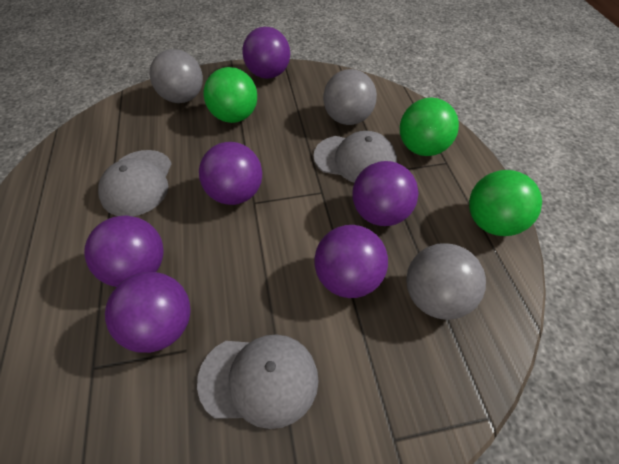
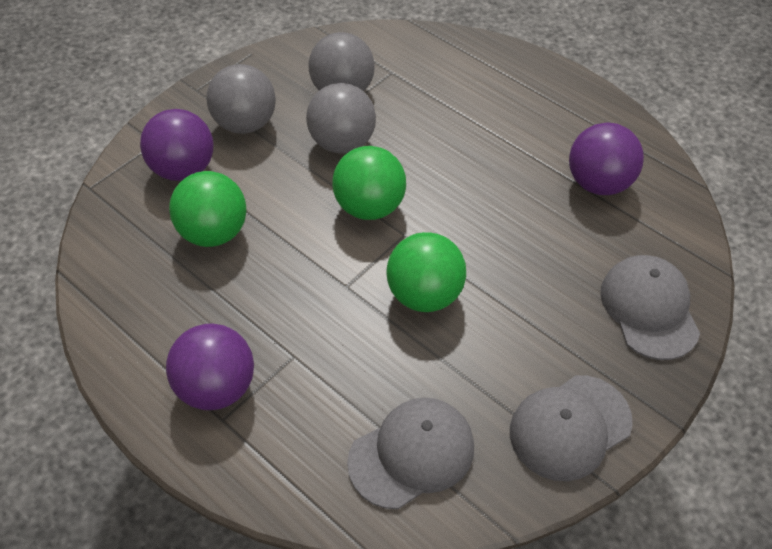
purple ball: 6 -> 3

